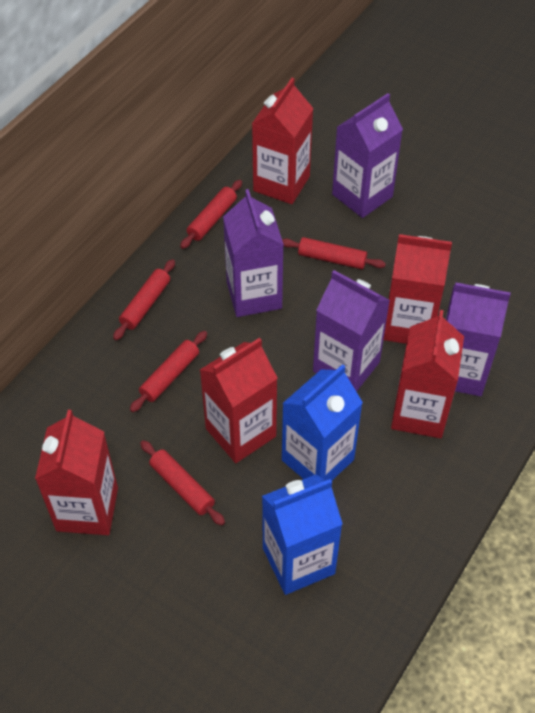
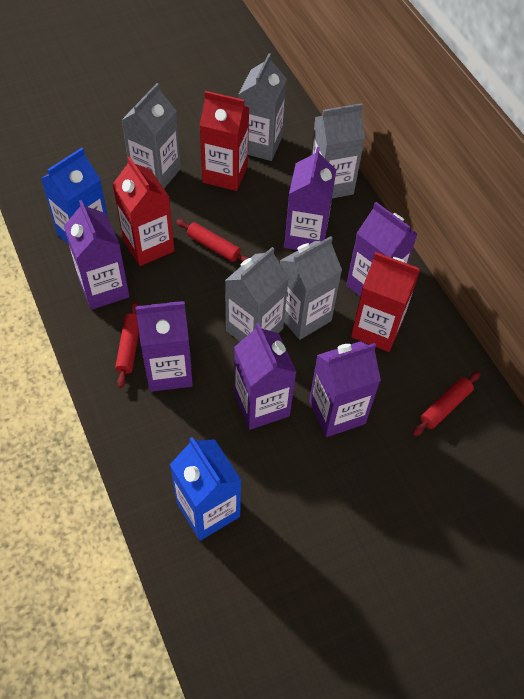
grey carton: 0 -> 5
purple carton: 4 -> 6
red carton: 5 -> 3
red rolling pin: 5 -> 3

